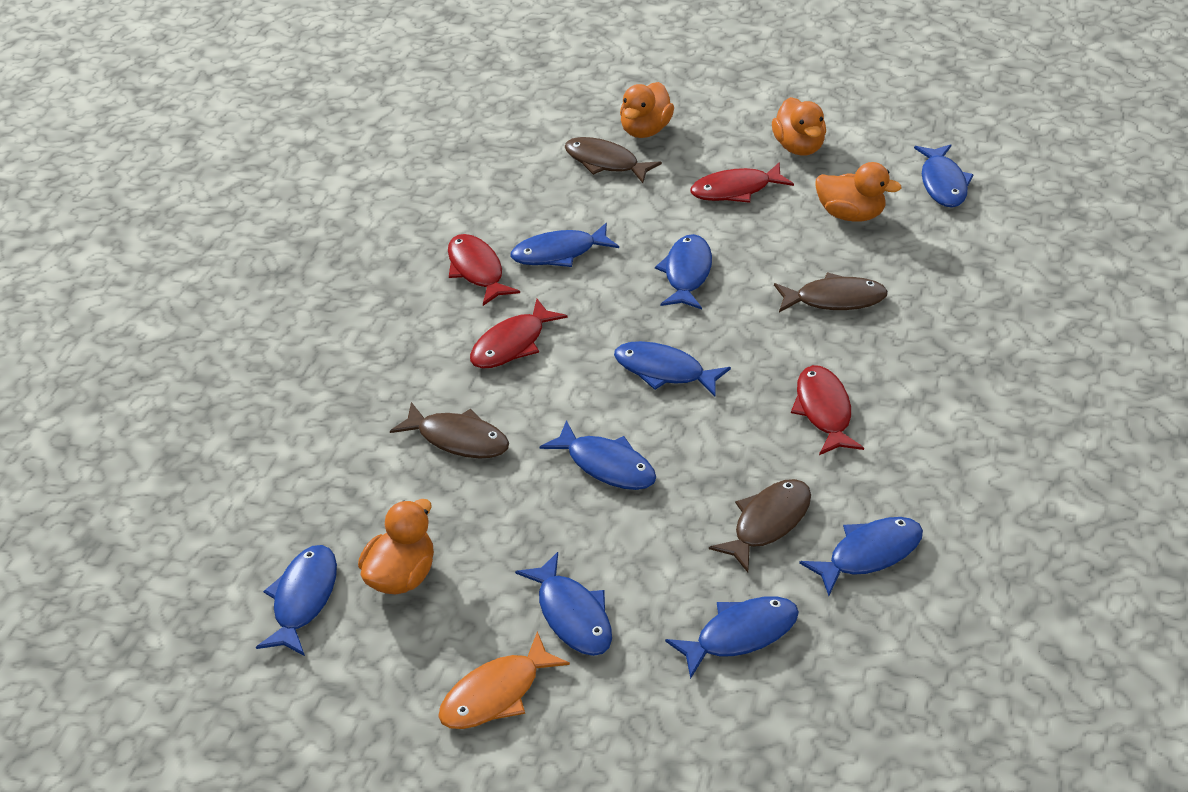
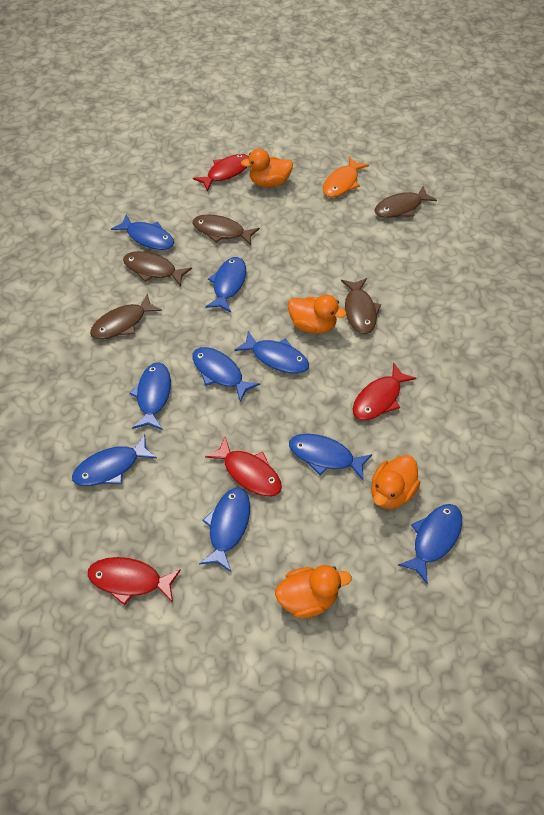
brown fish: 4 -> 5

